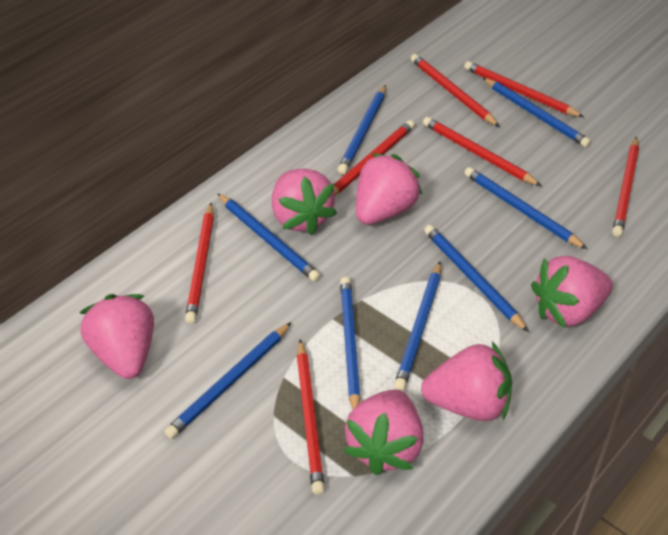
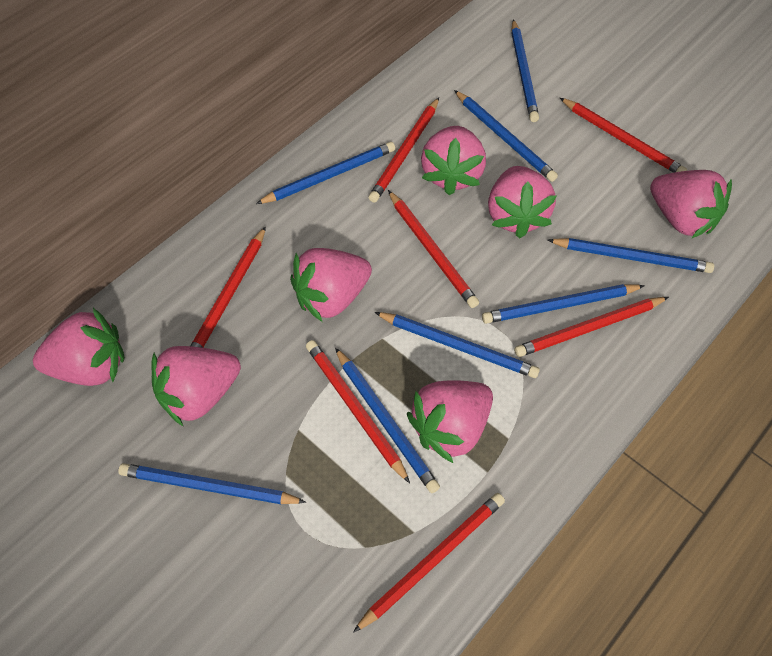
pink strawberry: 6 -> 7

